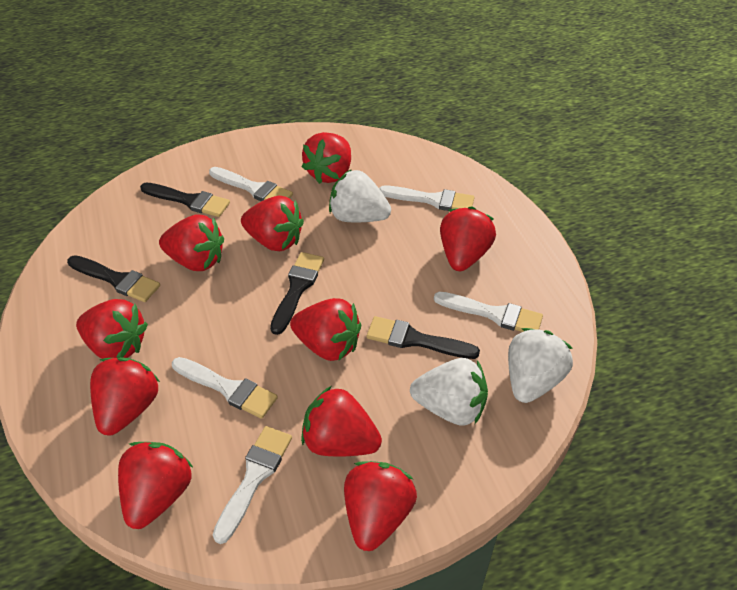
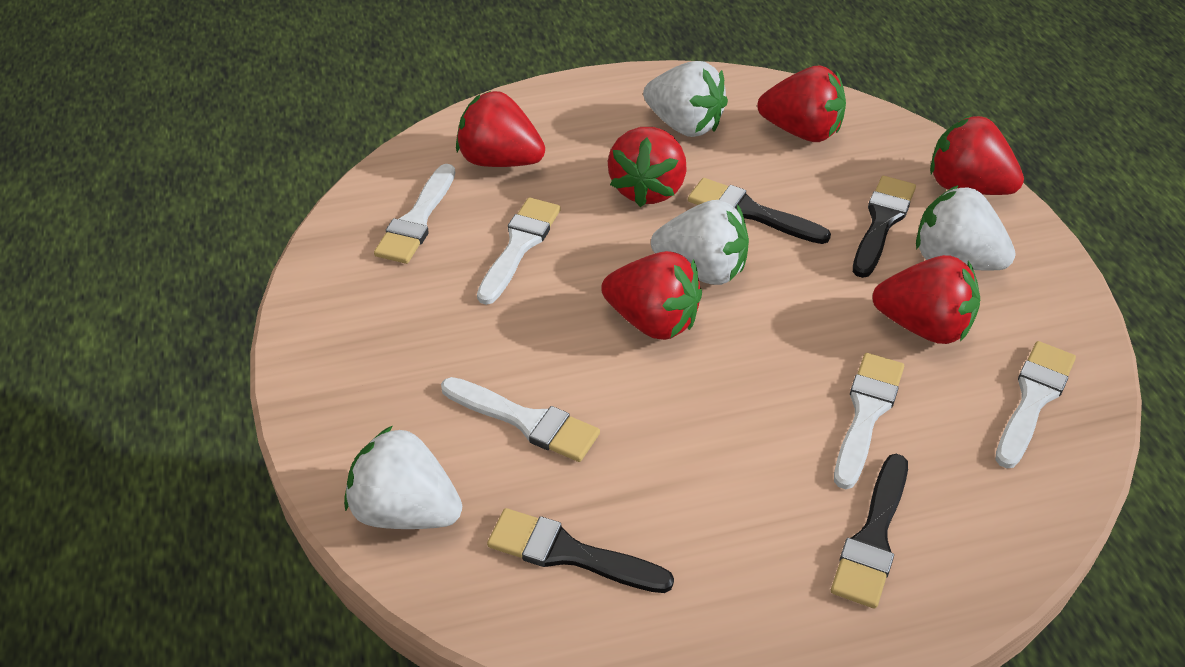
red strawberry: 10 -> 6
white strawberry: 3 -> 4

